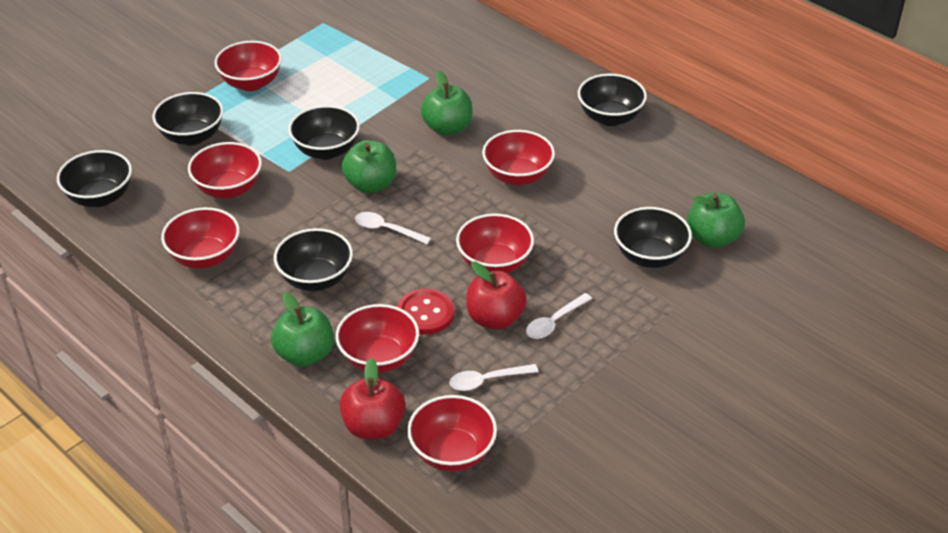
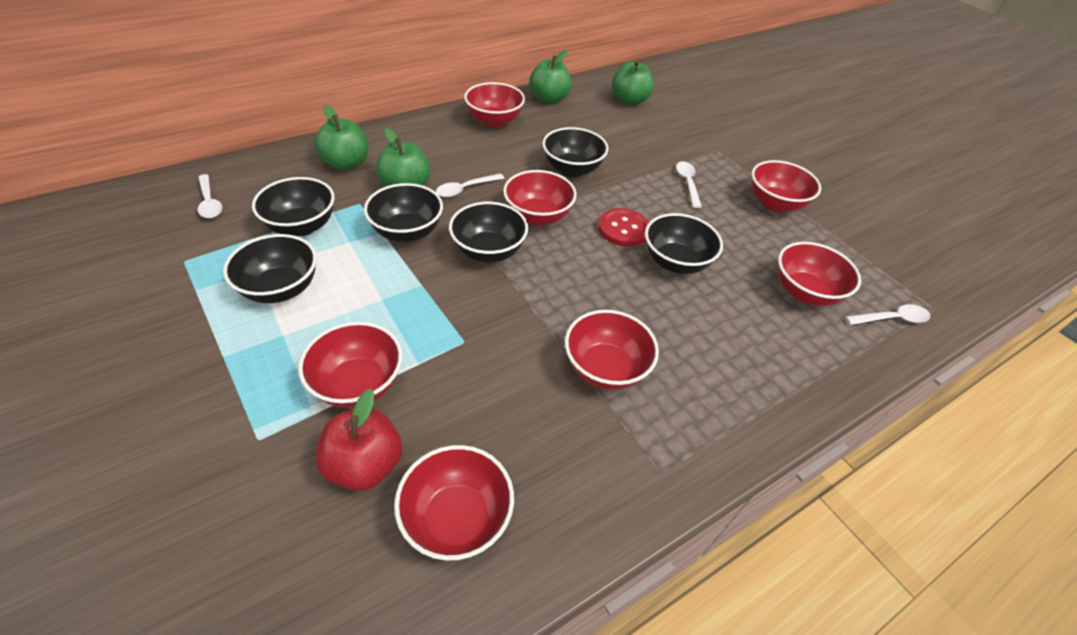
red apple: 2 -> 1
white spoon: 3 -> 4

